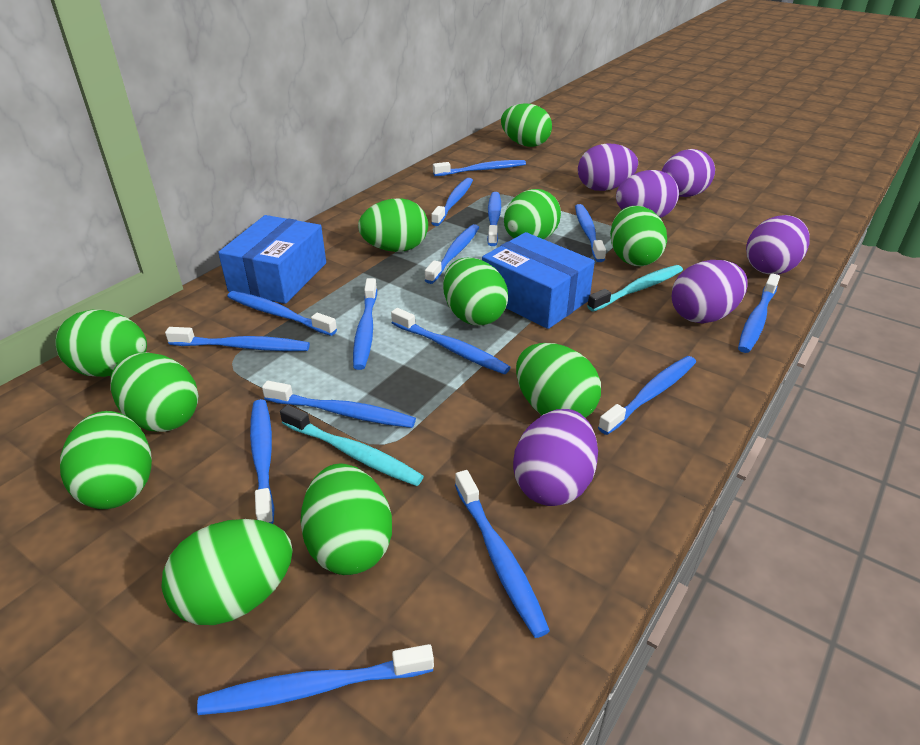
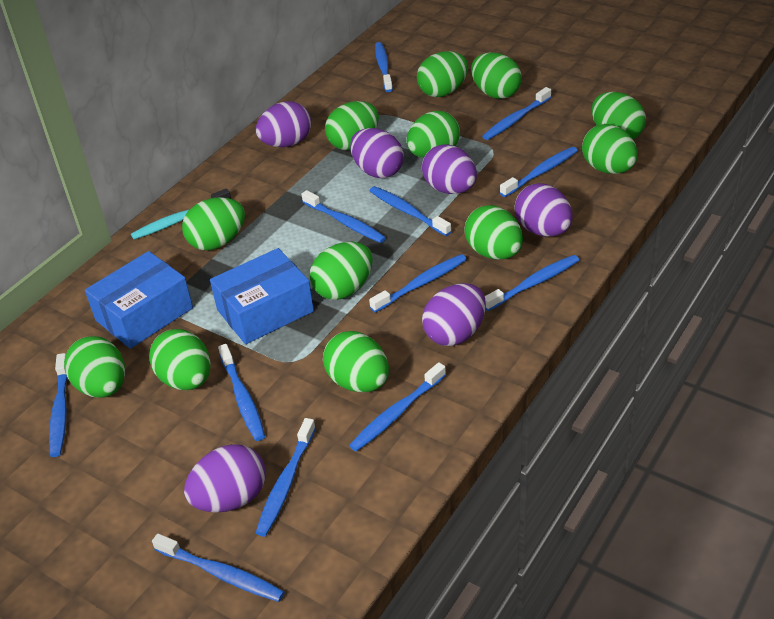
blue toothbrush: 15 -> 12
green egg: 11 -> 12
turquoise toothbrush: 2 -> 1

